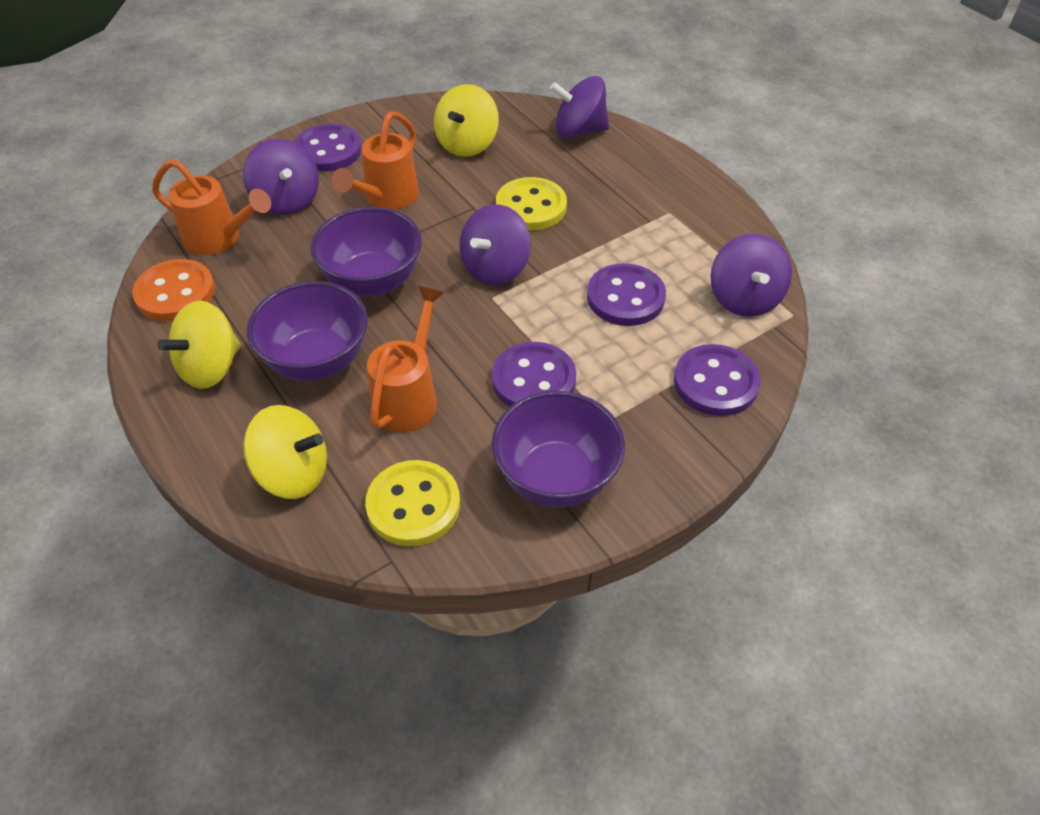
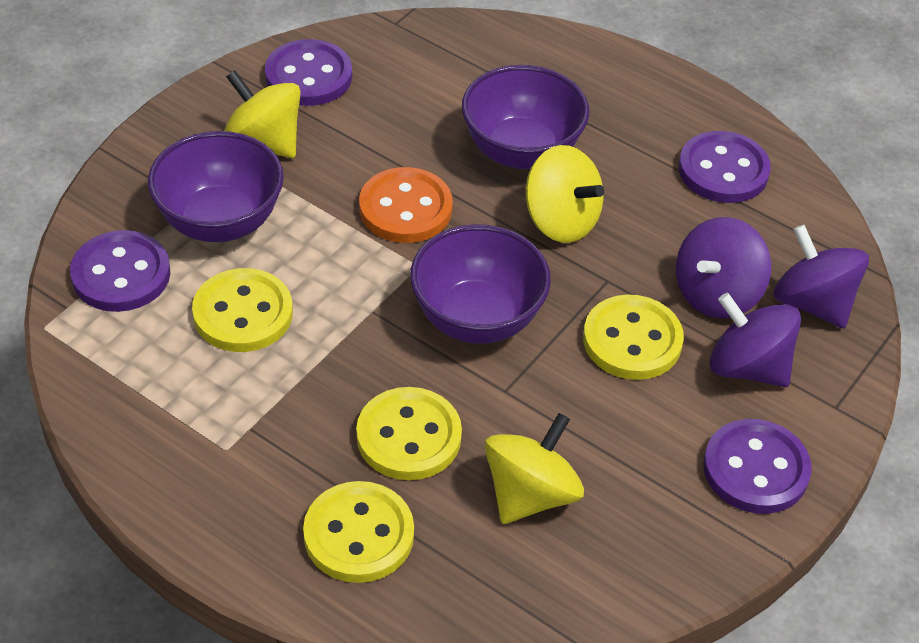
orange watering can: 3 -> 0
purple spinning top: 4 -> 3
yellow button: 2 -> 4

